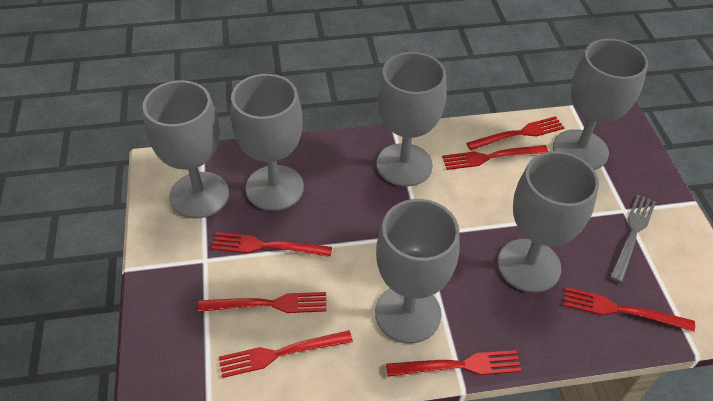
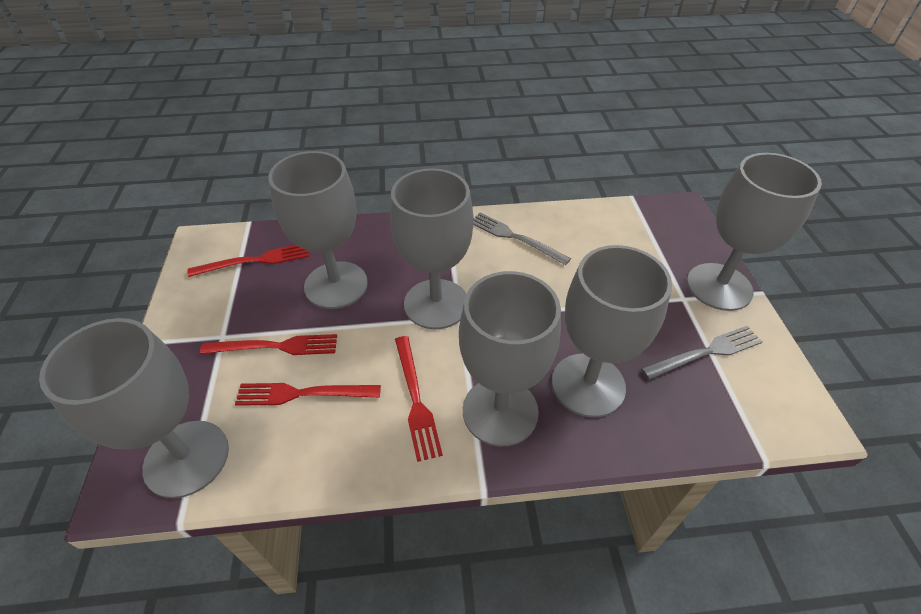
grey fork: 1 -> 2
red fork: 7 -> 4

